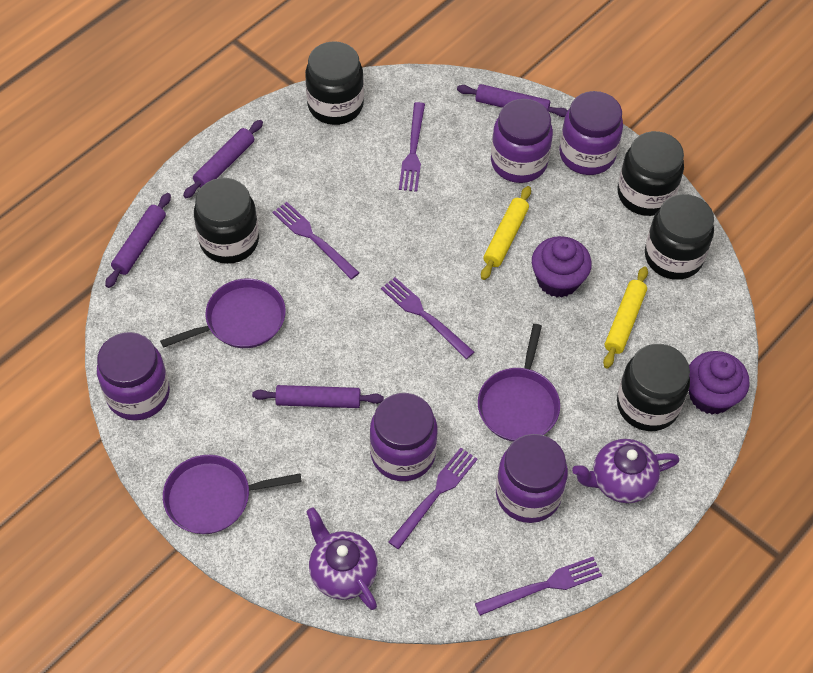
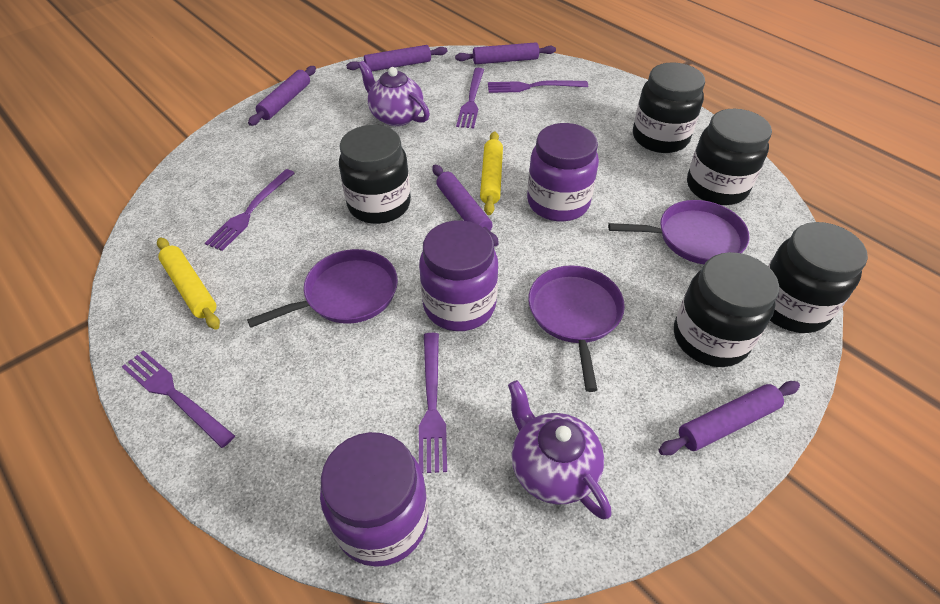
purple cupcake: 2 -> 0
purple jar: 5 -> 3
purple rolling pin: 4 -> 5

